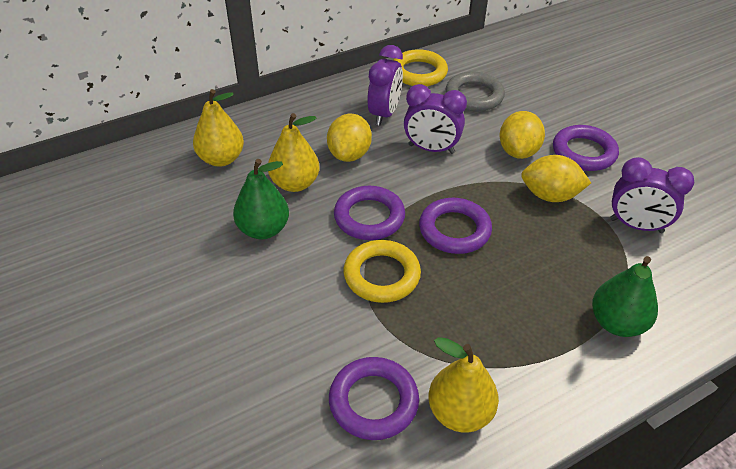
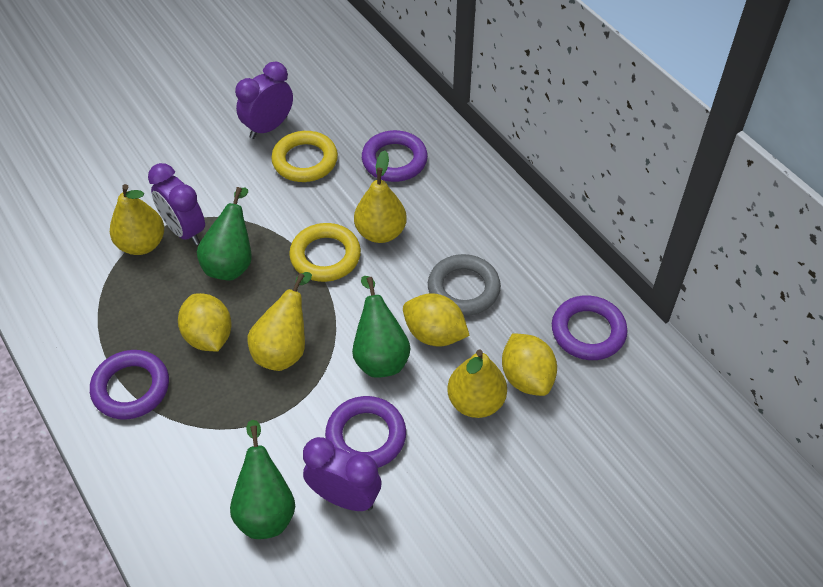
green pear: 2 -> 3
yellow pear: 3 -> 4

